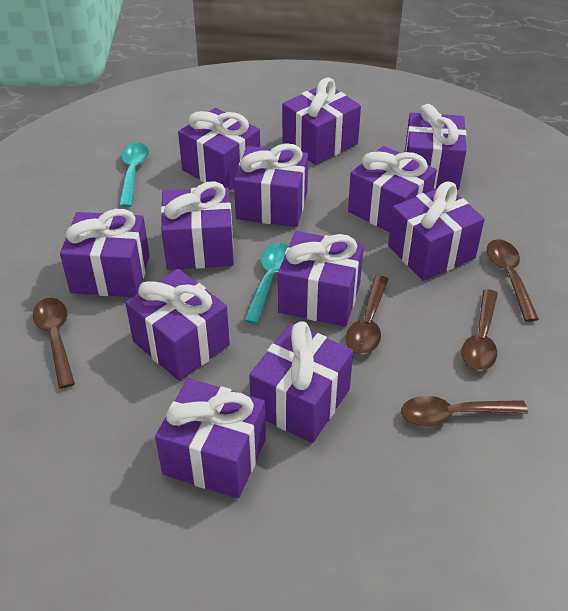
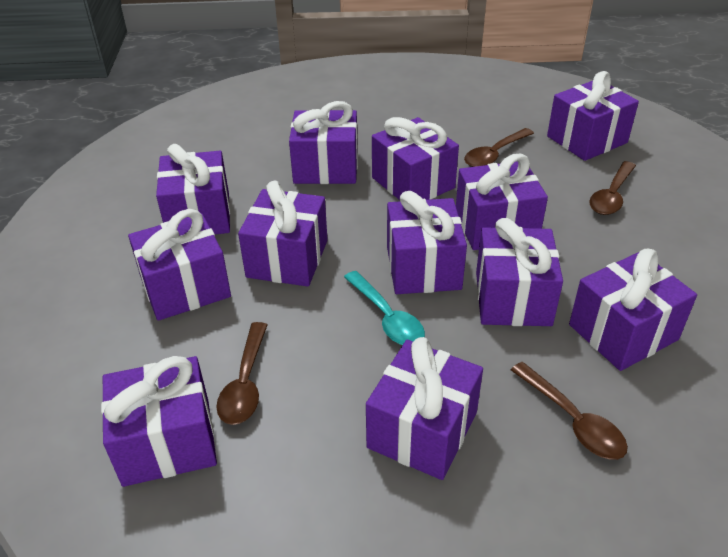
brown spoon: 5 -> 4
turquoise spoon: 2 -> 1

